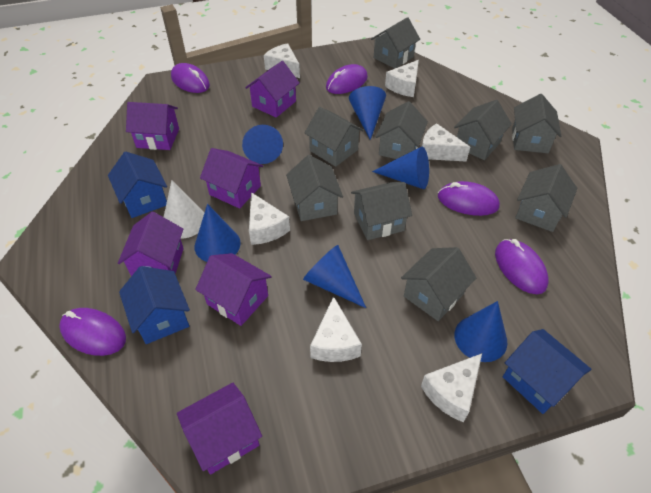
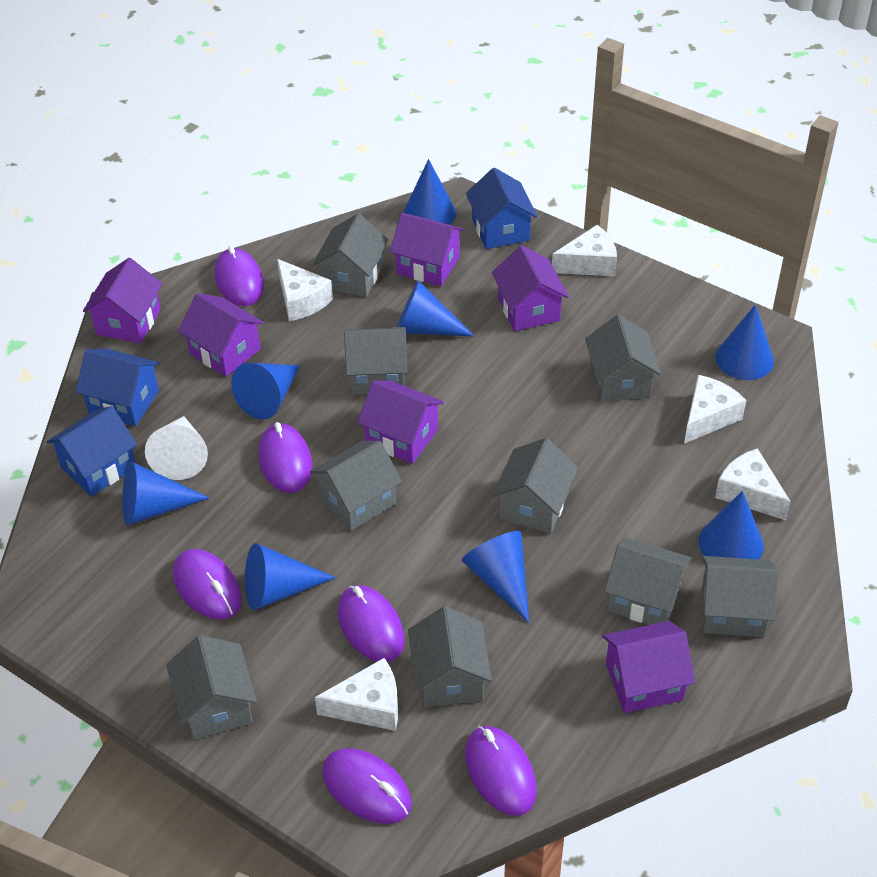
blue cone: 6 -> 8
purple mouse: 5 -> 6
white cheese: 6 -> 5

